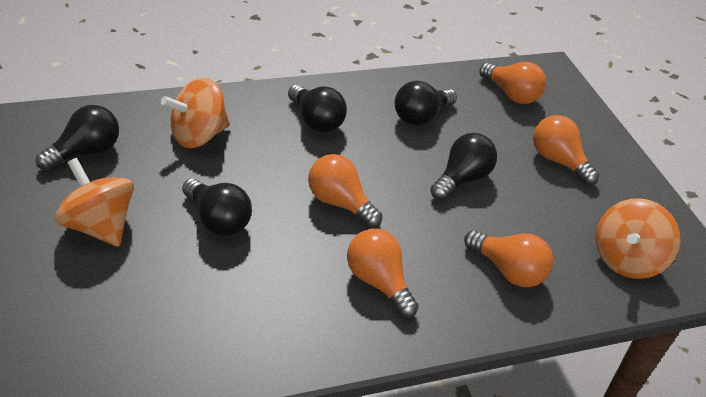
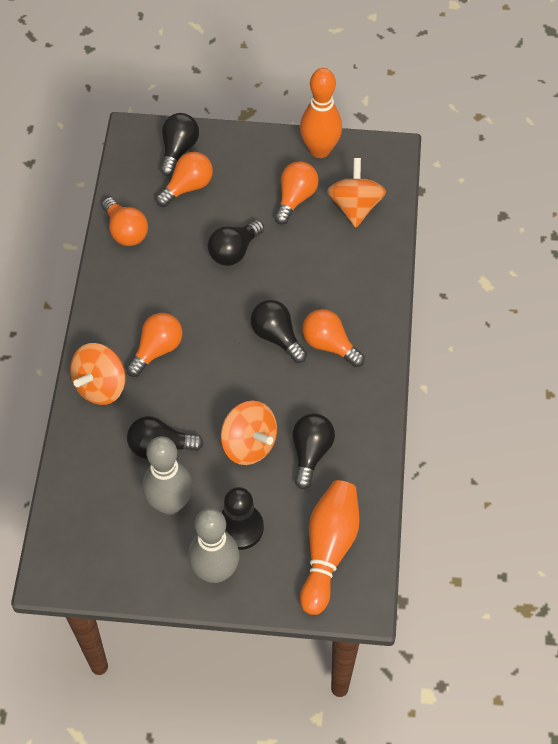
black pawn: 0 -> 1
grey bowling pin: 0 -> 2
orange bowling pin: 0 -> 2

